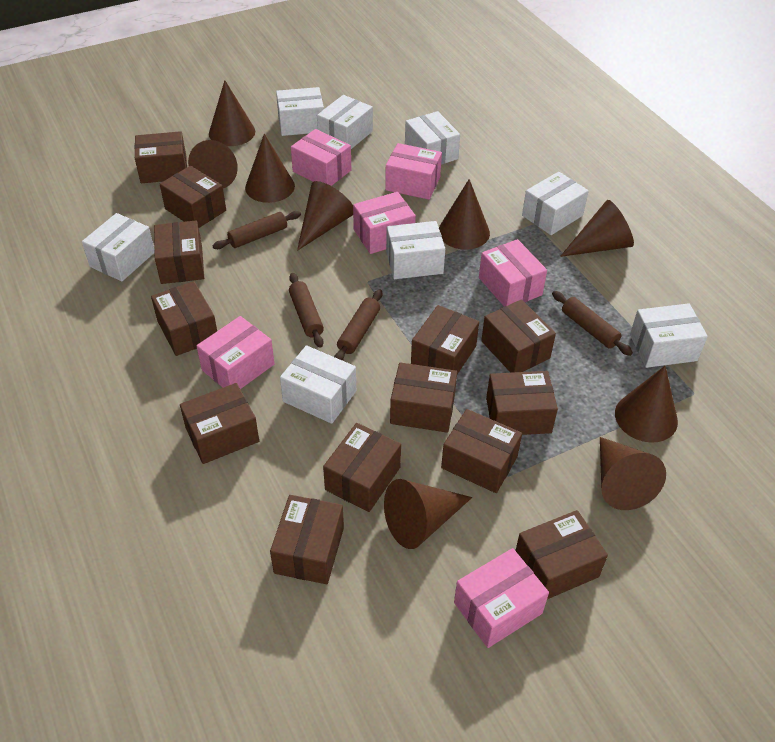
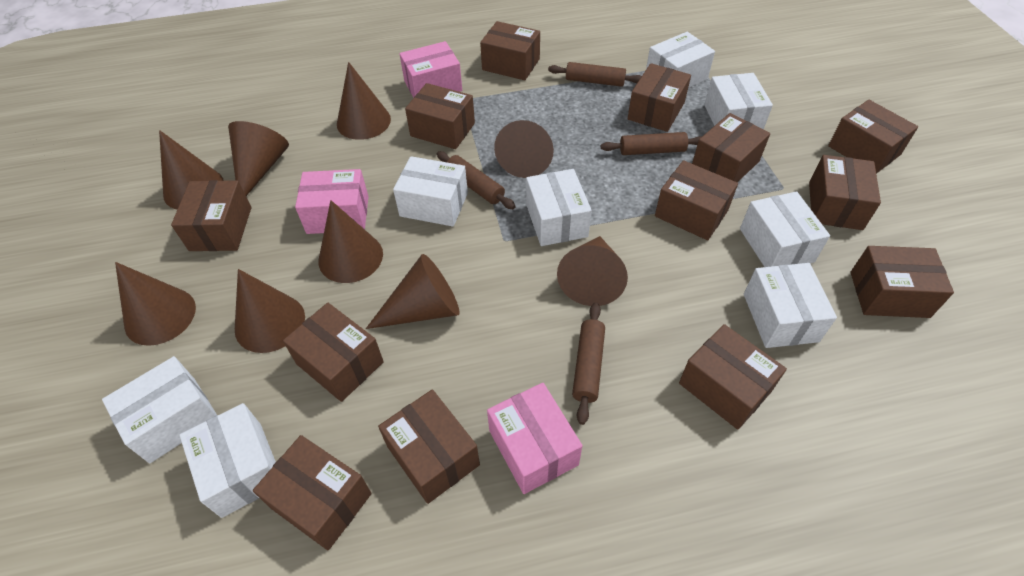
pink box: 6 -> 3

